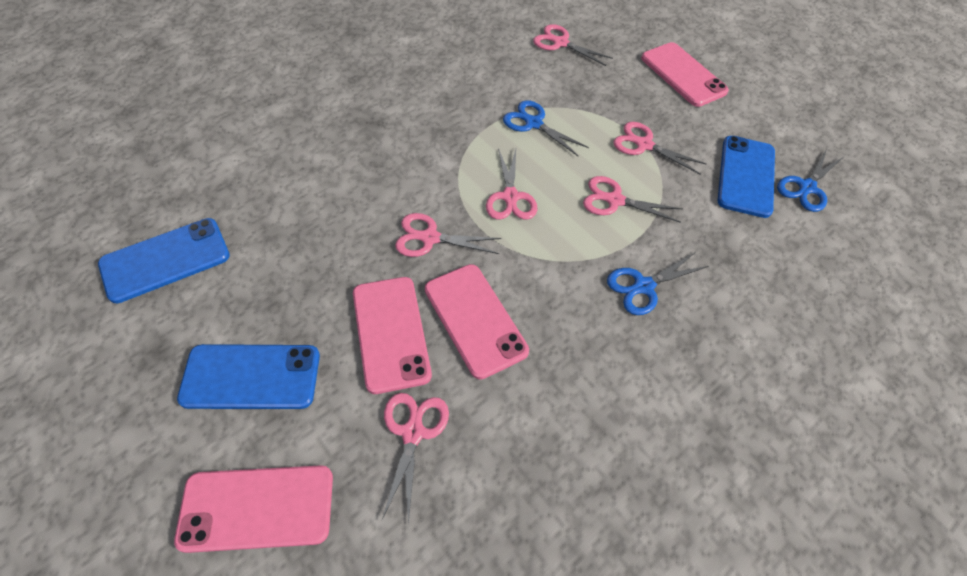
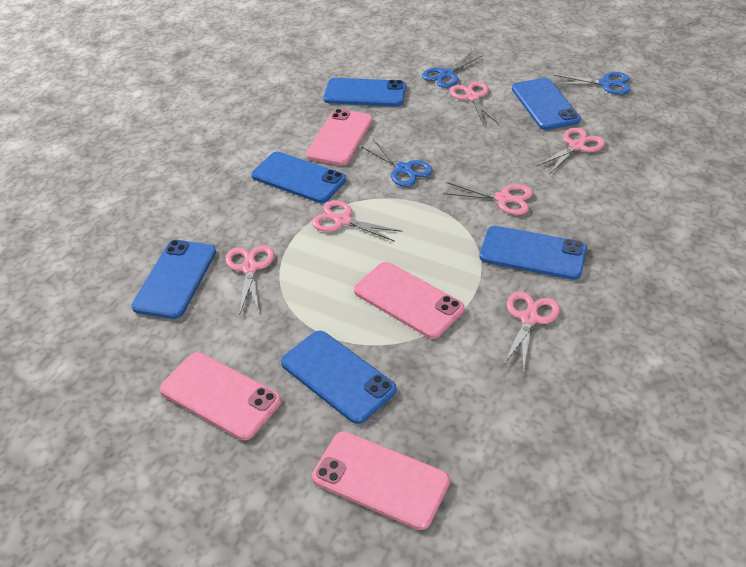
blue phone: 3 -> 6

